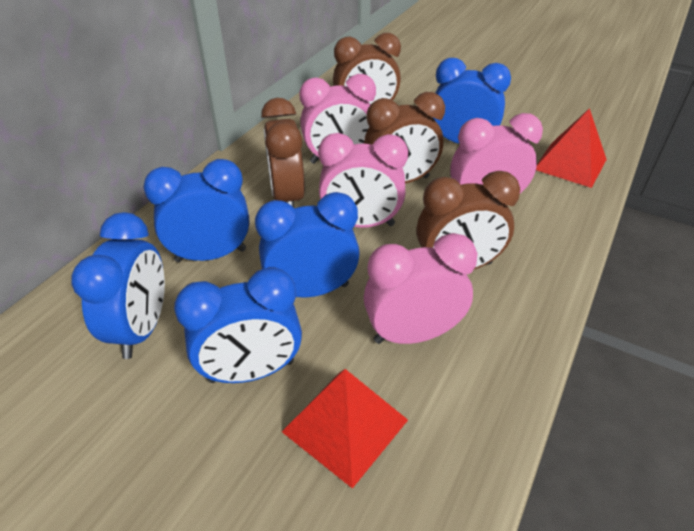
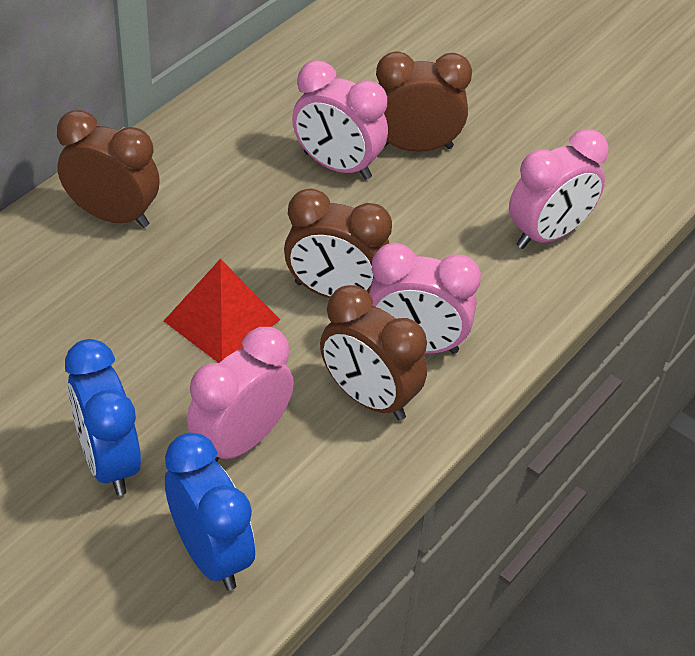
blue clock: 5 -> 2
red pyramid: 2 -> 1

